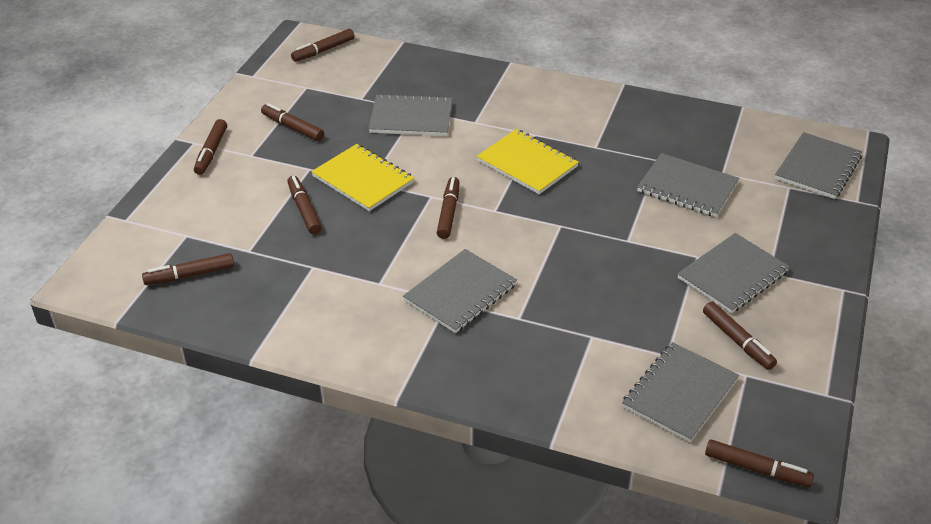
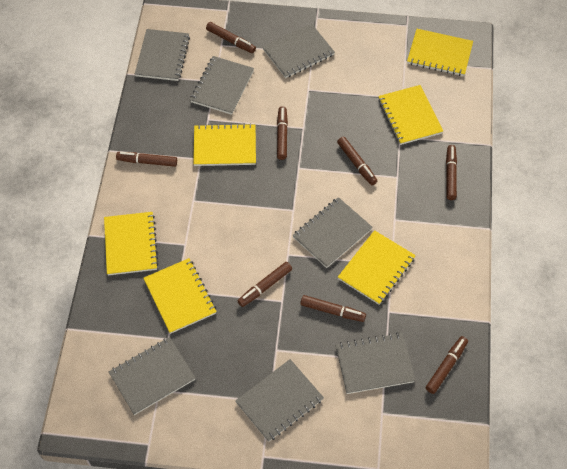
grey notebook: 6 -> 7
yellow notebook: 2 -> 6

